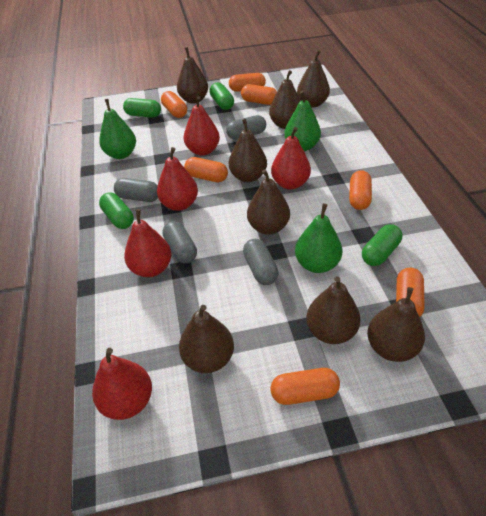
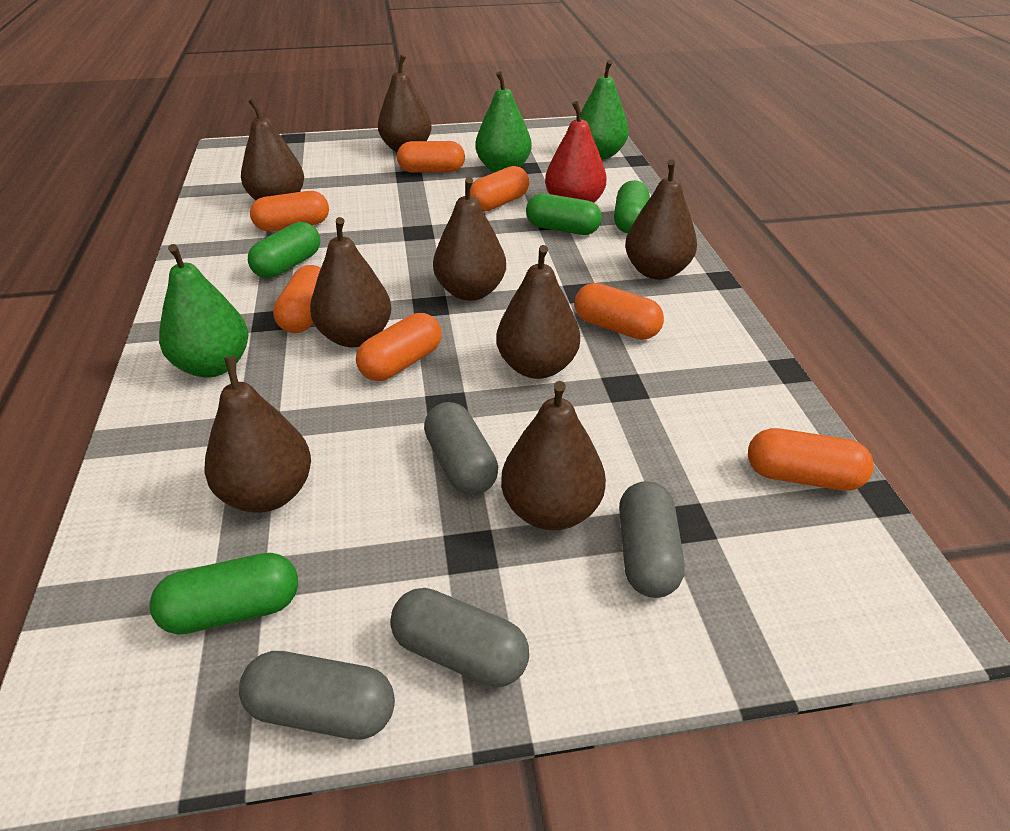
red pear: 5 -> 1

